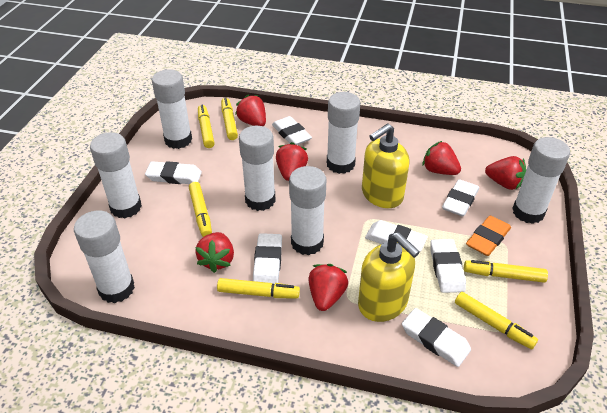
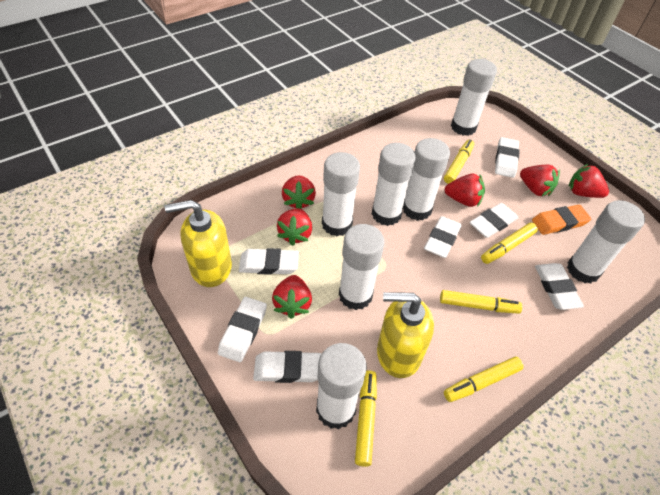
yellow marker: 6 -> 5

